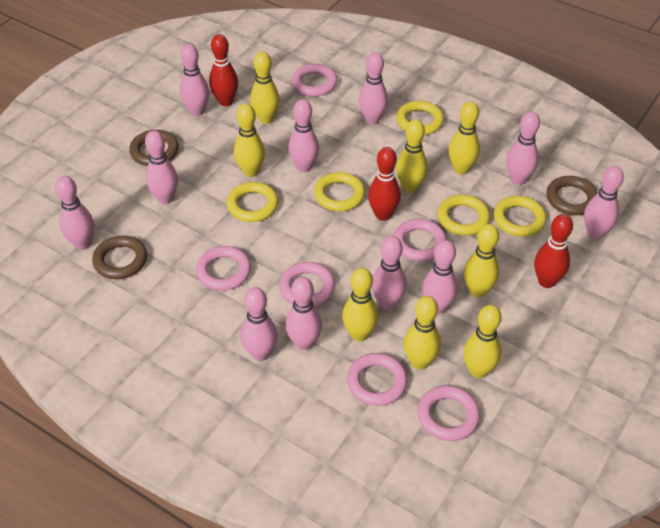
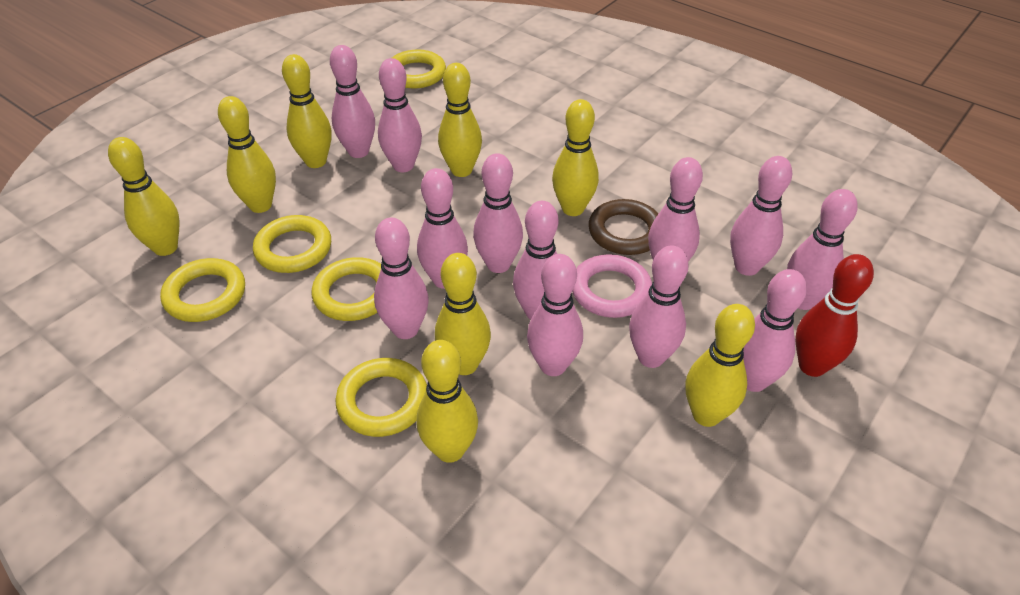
brown ring: 3 -> 1
pink bowling pin: 11 -> 12
pink ring: 6 -> 1
red bowling pin: 3 -> 1

